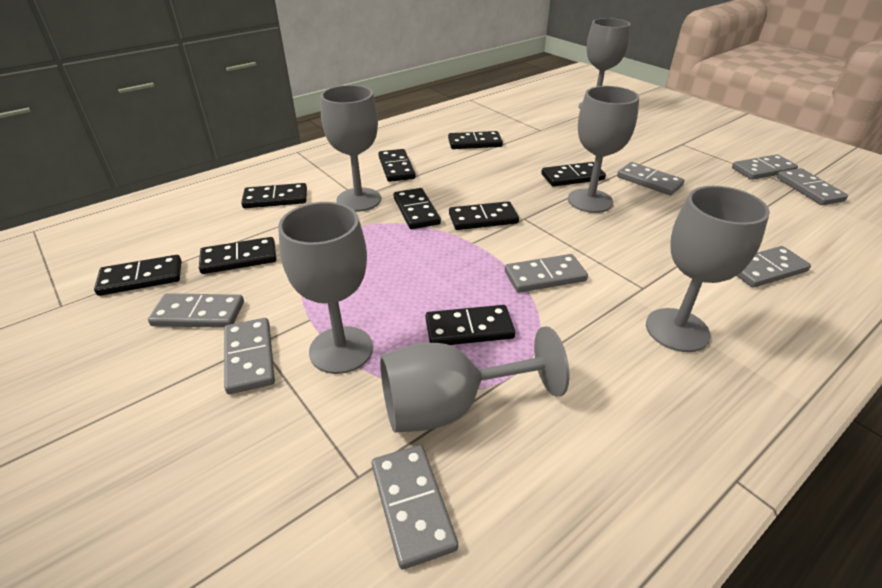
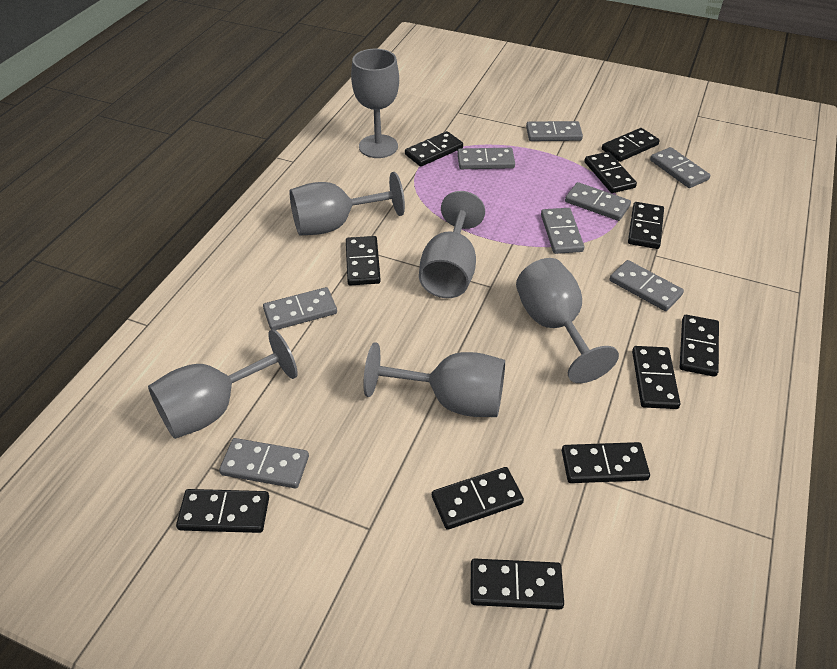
black domino: 9 -> 11

